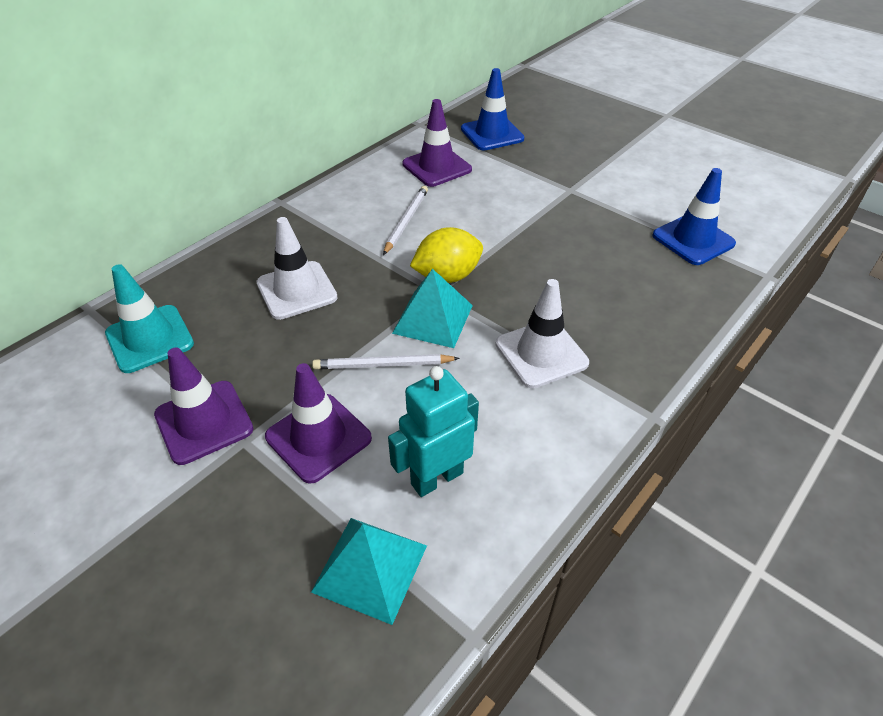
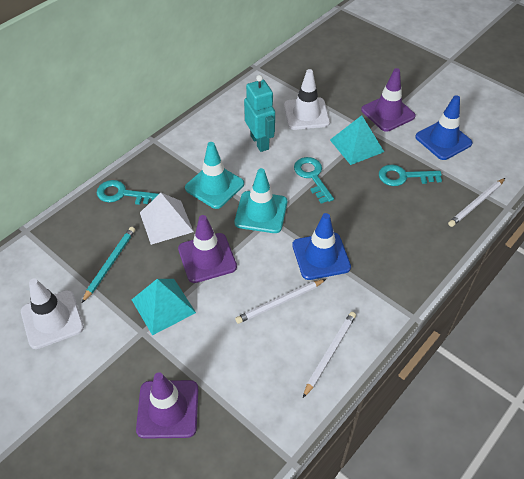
turquoise key: 0 -> 3
turquoise pencil: 0 -> 1
turquoise traffic cone: 1 -> 2
white pencil: 2 -> 3
white pyramid: 0 -> 1
yellow lemon: 1 -> 0

